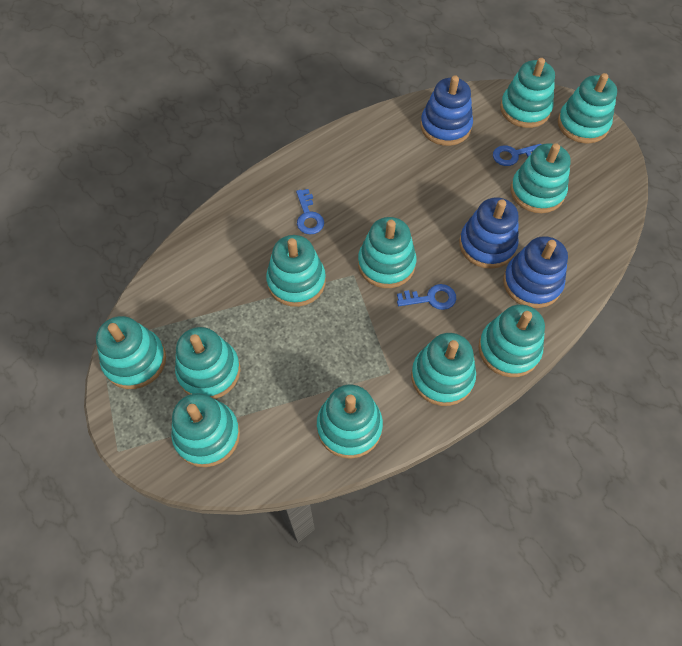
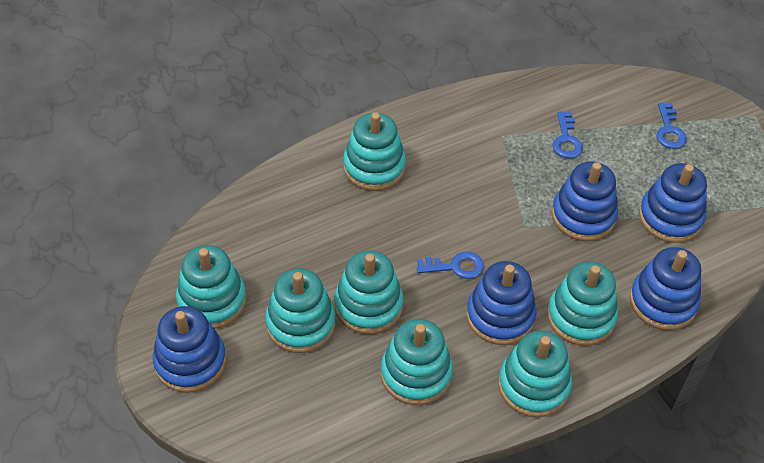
blue stacking toy: 3 -> 5
turquoise stacking toy: 11 -> 7

